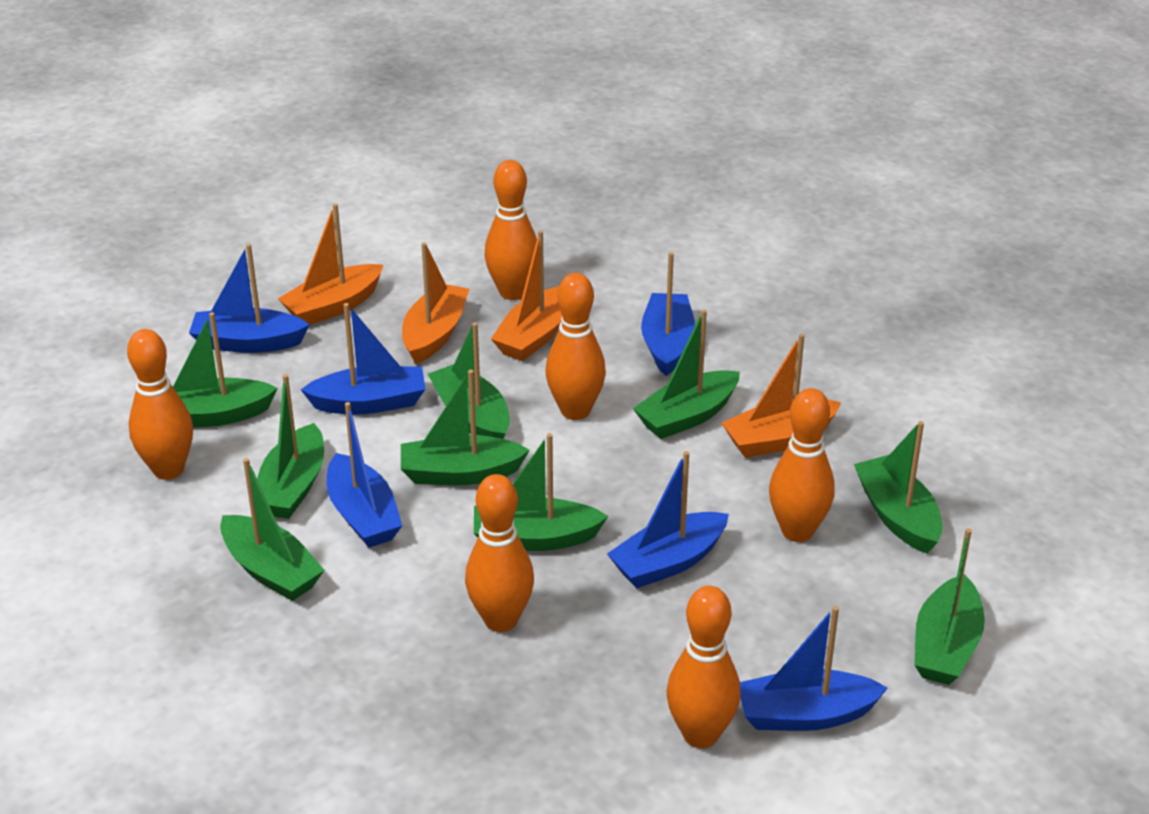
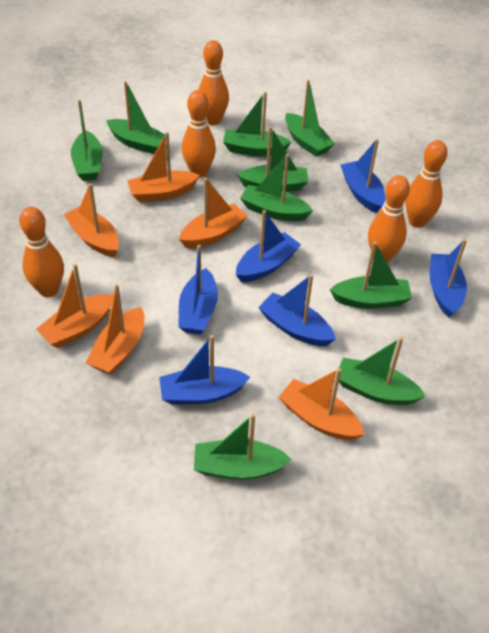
orange boat: 4 -> 6
orange bowling pin: 6 -> 5

